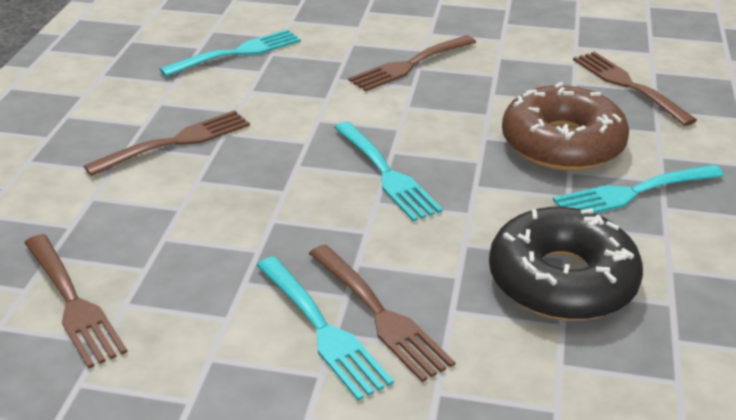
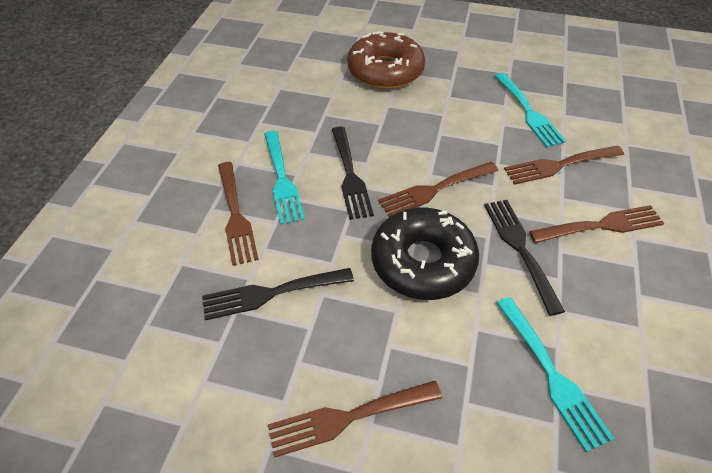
black fork: 0 -> 3
turquoise fork: 4 -> 3

